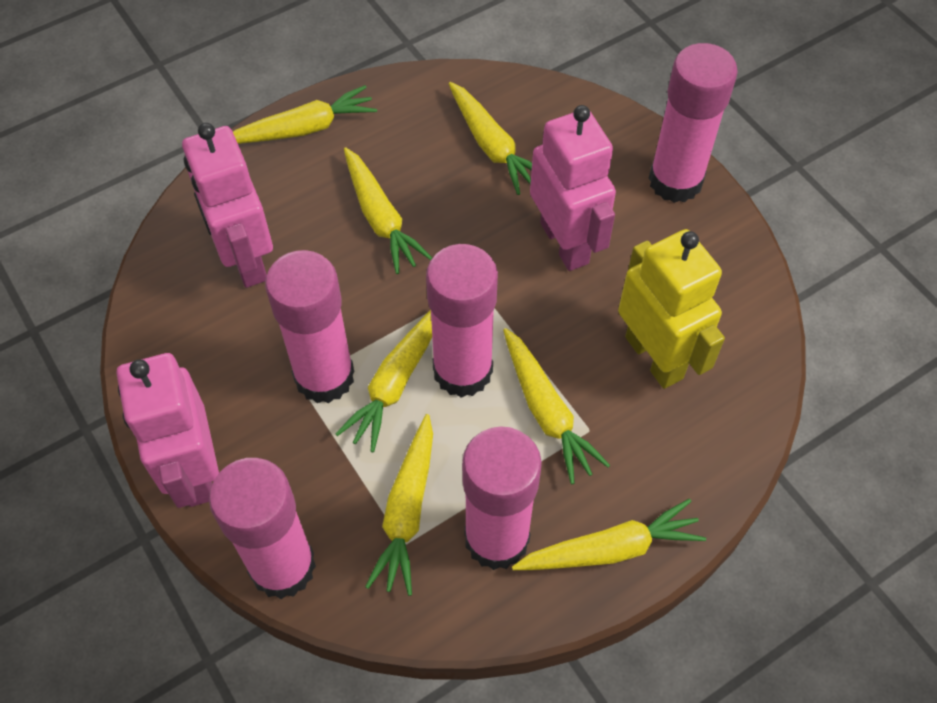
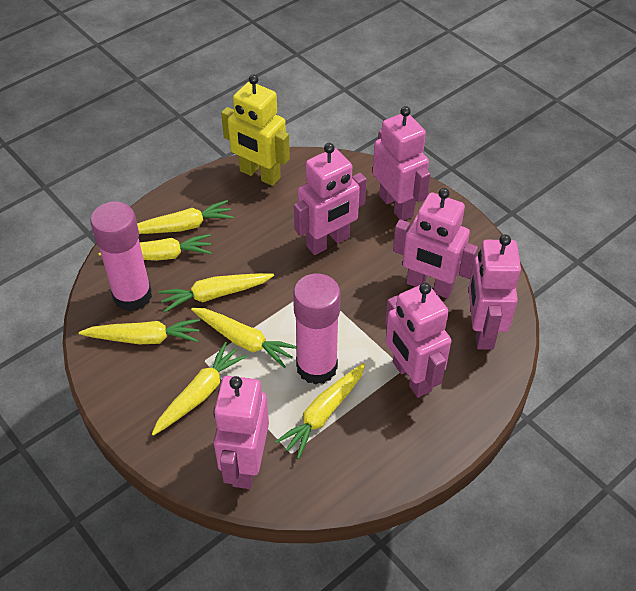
pink glue stick: 5 -> 2
pink robot: 3 -> 6

